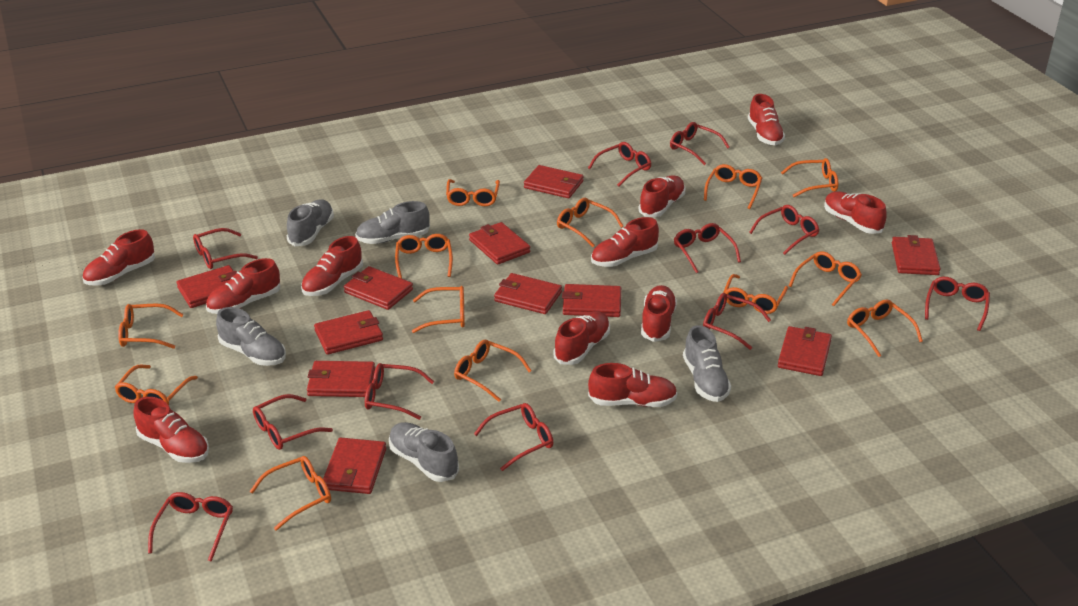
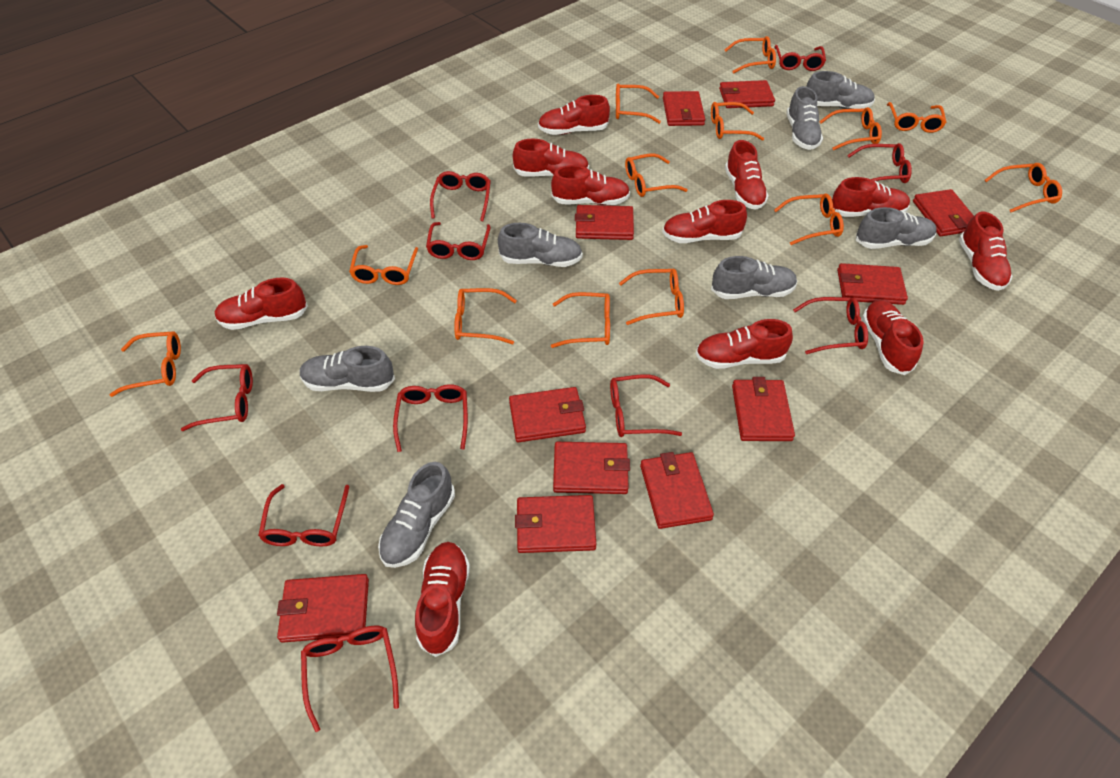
grey shoe: 5 -> 7
red glasses: 11 -> 10

